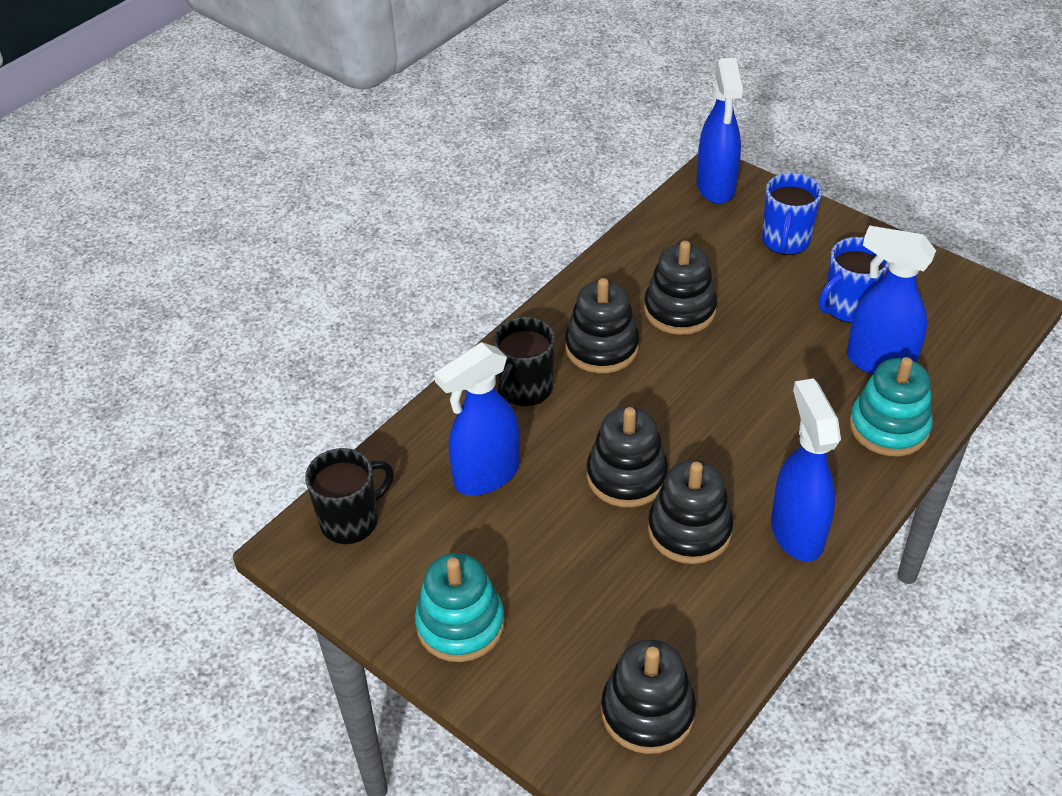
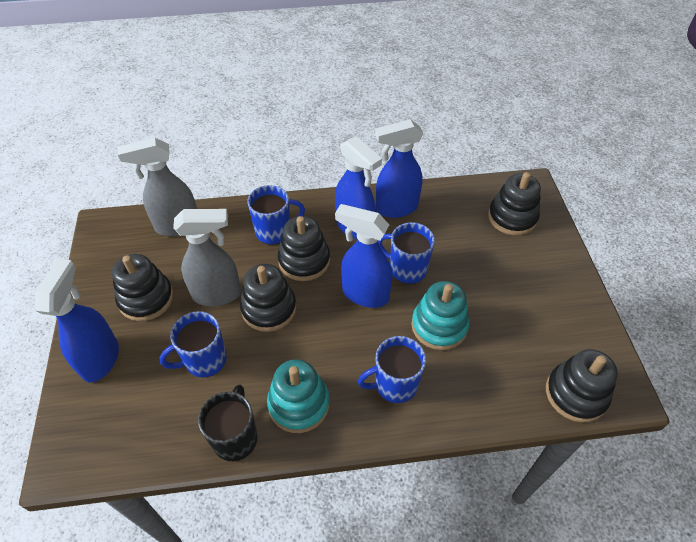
black mug: 2 -> 1
blue mug: 2 -> 4
grey spray bottle: 0 -> 2

